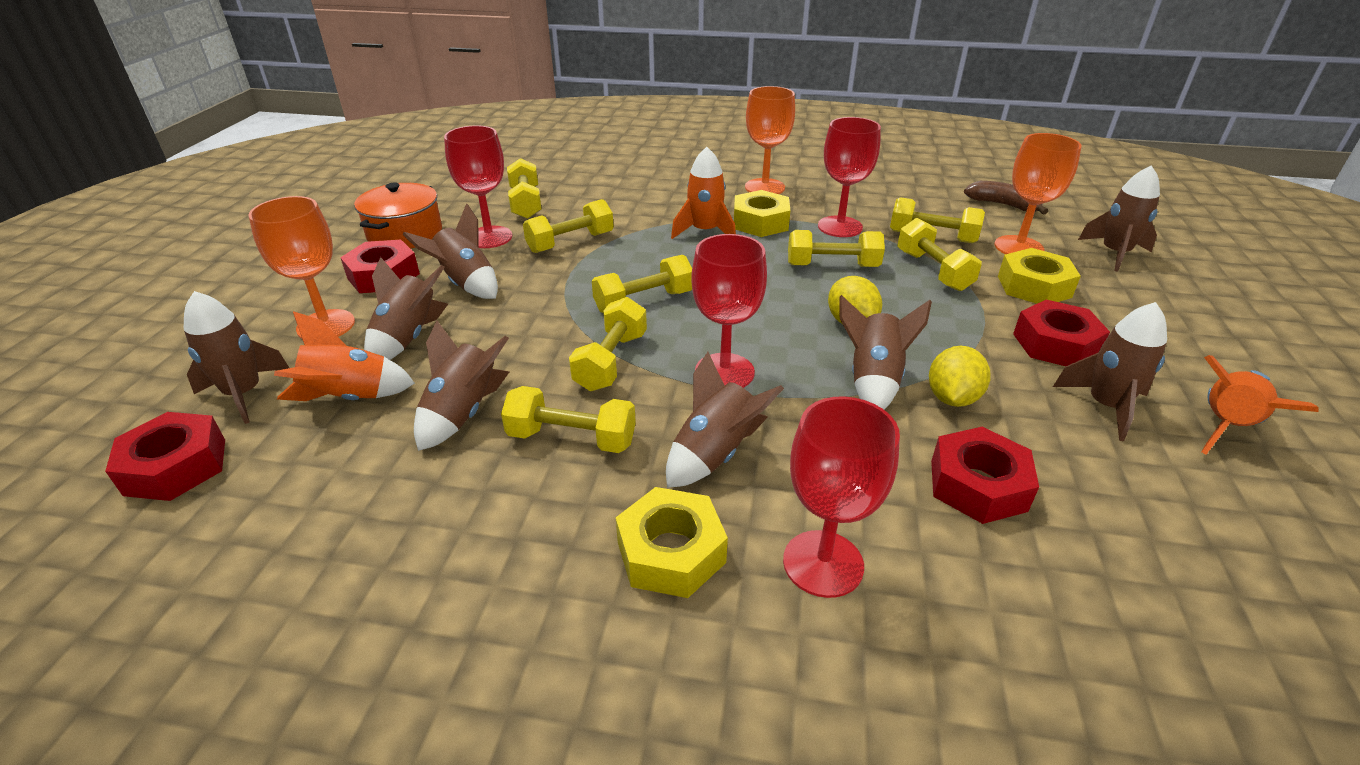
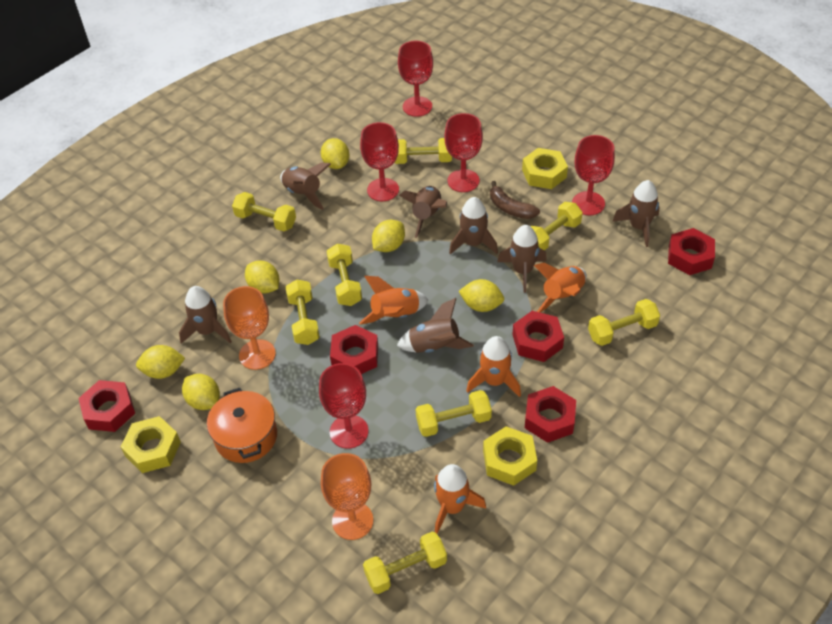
brown rocket: 8 -> 7
orange goblet: 3 -> 2
orange rocket: 3 -> 4
red goblet: 4 -> 5
red nut: 4 -> 5
yellow lemon: 2 -> 6

